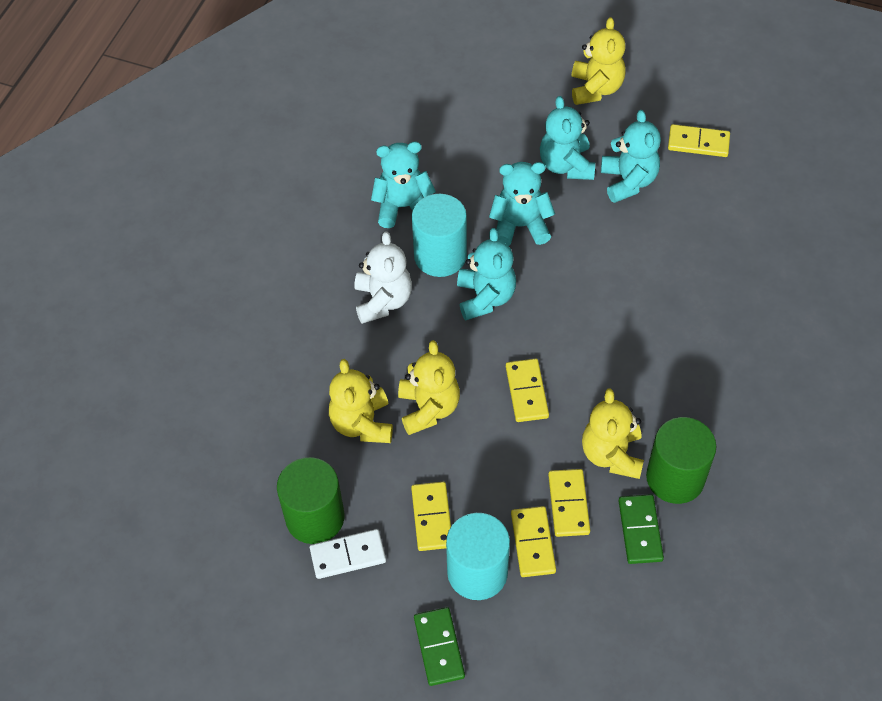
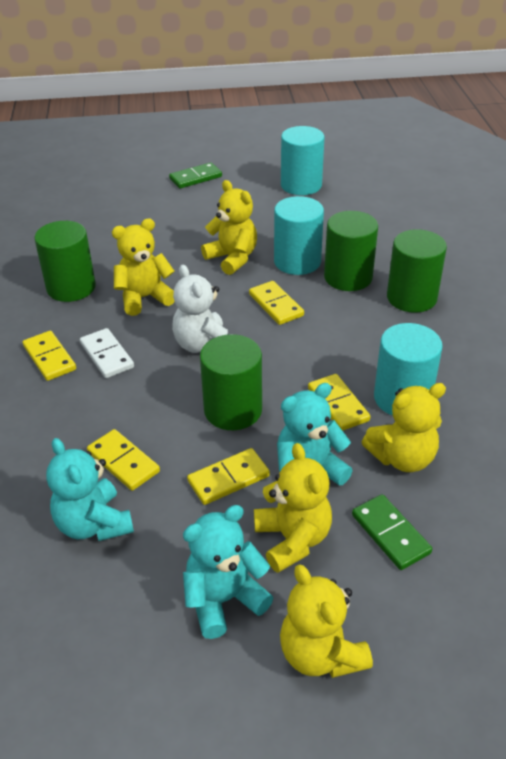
green cylinder: 2 -> 4
turquoise cylinder: 2 -> 3
turquoise teddy bear: 5 -> 3
yellow teddy bear: 4 -> 5

